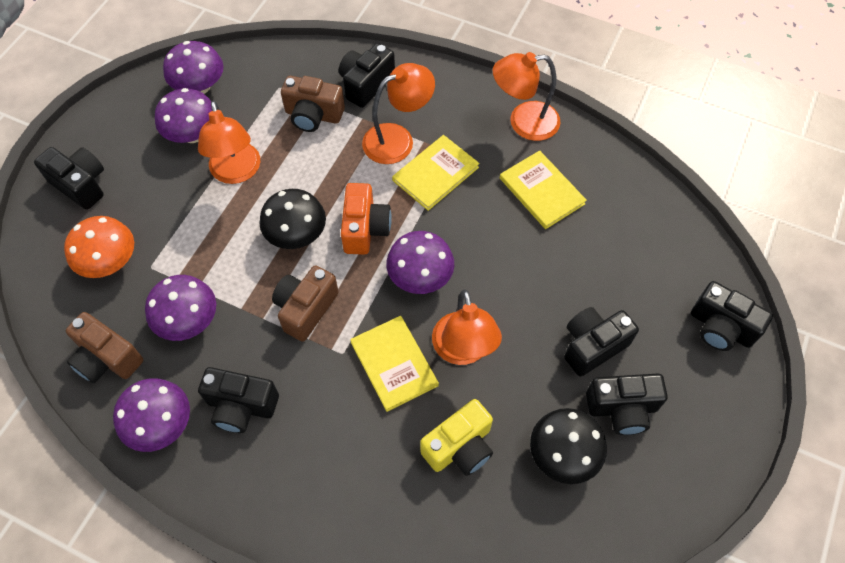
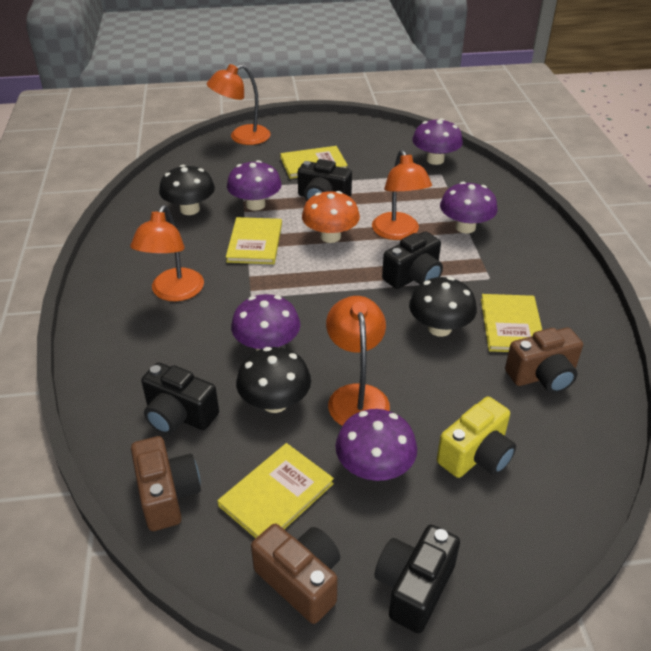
black camera: 6 -> 4
black mushroom: 2 -> 3
orange camera: 1 -> 0
yellow book: 3 -> 4

